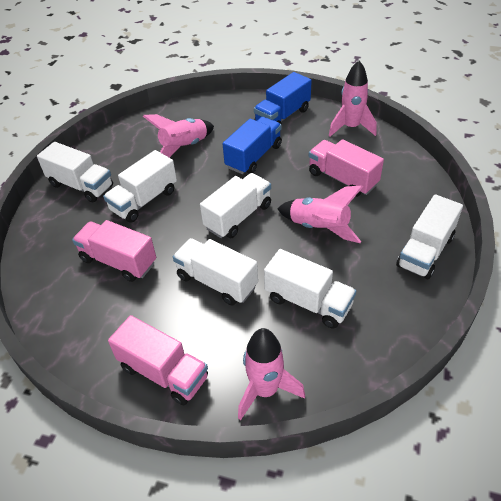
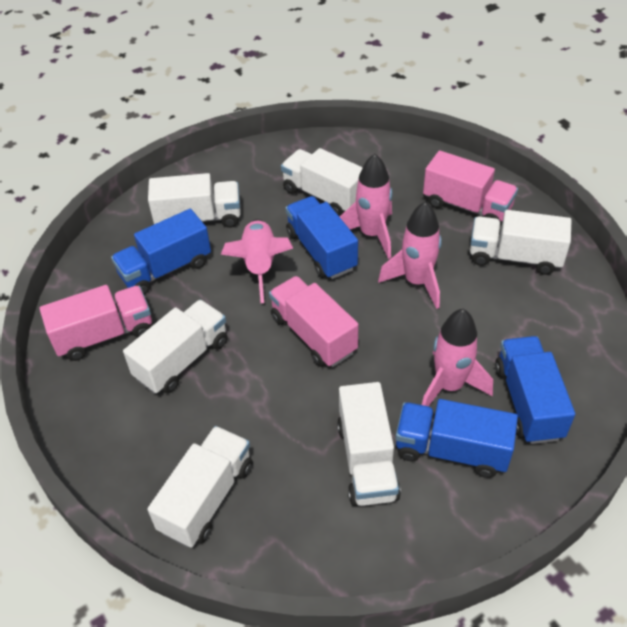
blue truck: 2 -> 4

